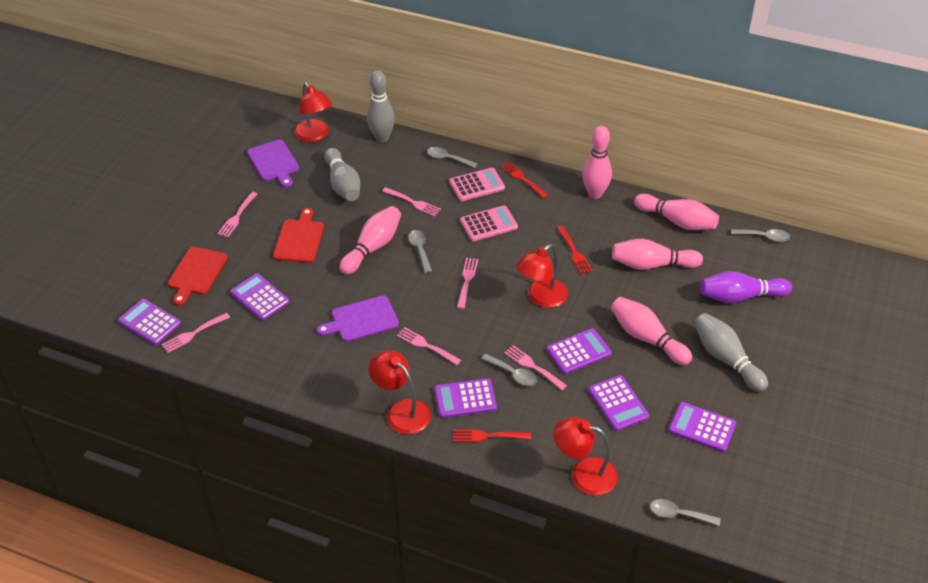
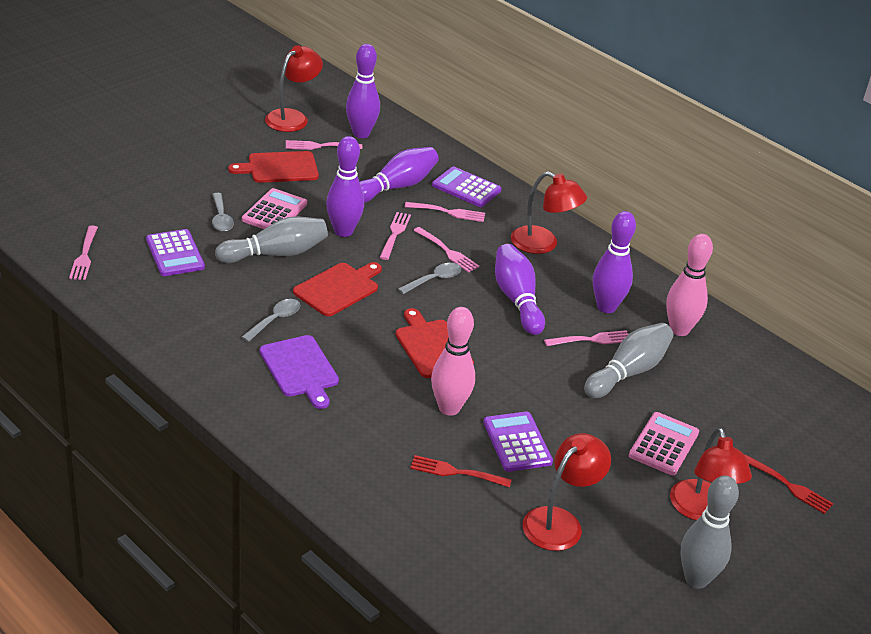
grey spoon: 5 -> 3
pink bowling pin: 5 -> 2
purple bowling pin: 1 -> 5
purple calculator: 6 -> 3
purple cutting board: 2 -> 1
red cutting board: 2 -> 3
red fork: 3 -> 2

